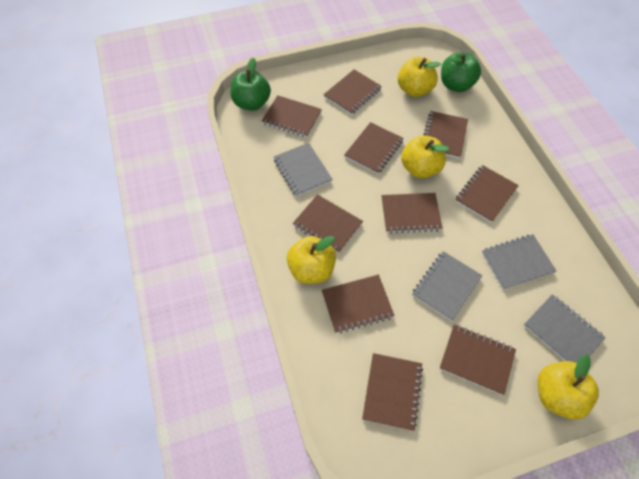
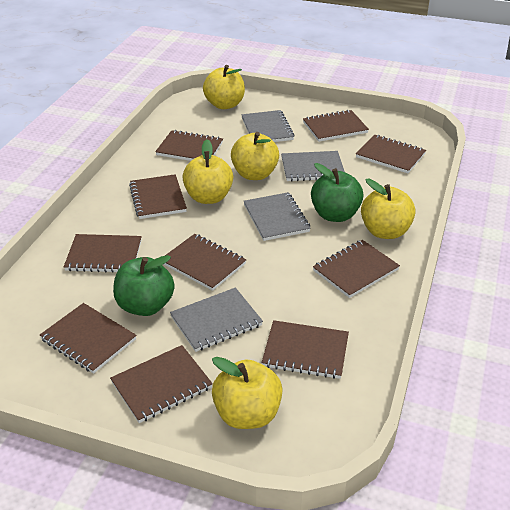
yellow apple: 4 -> 5

